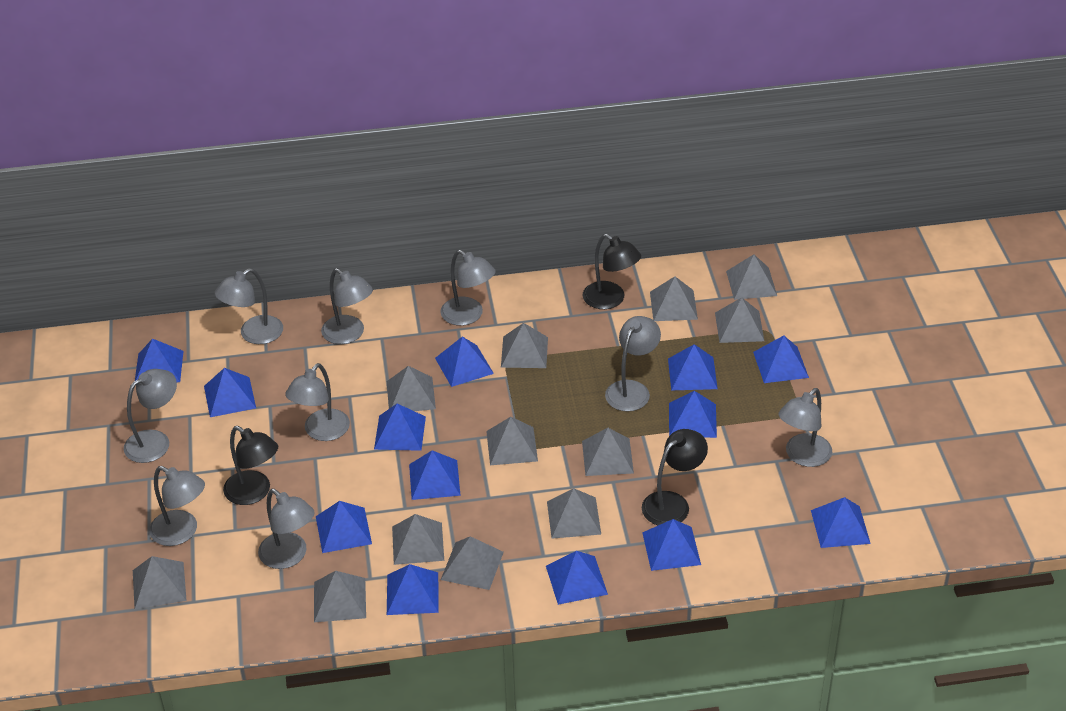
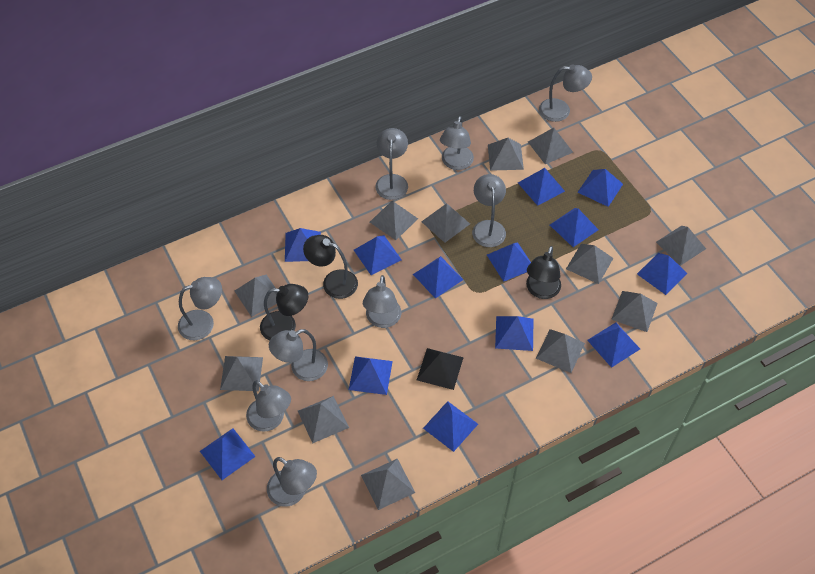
black pyramid: 0 -> 1

